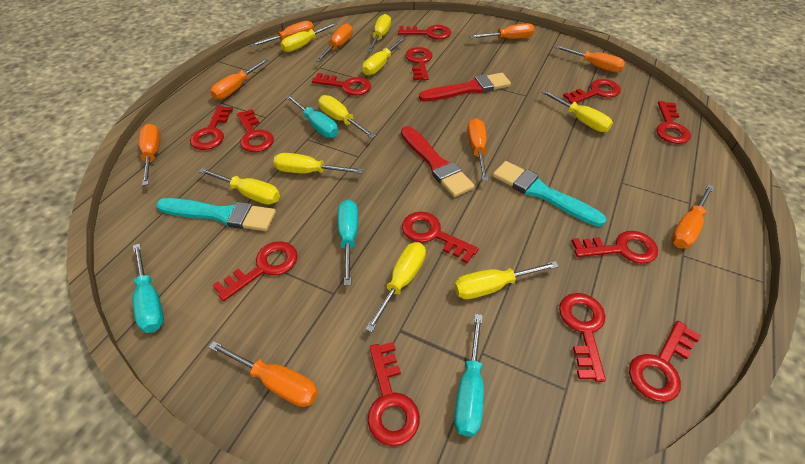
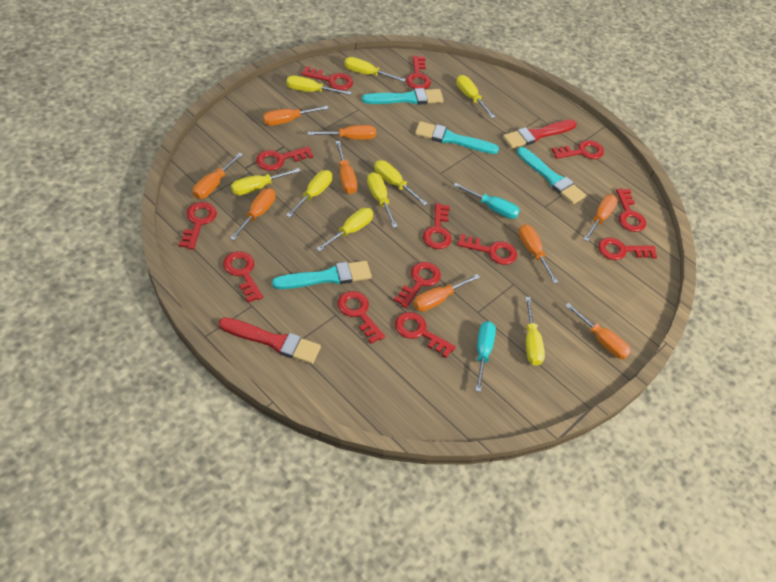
turquoise brush: 2 -> 4
turquoise screwdriver: 4 -> 2

